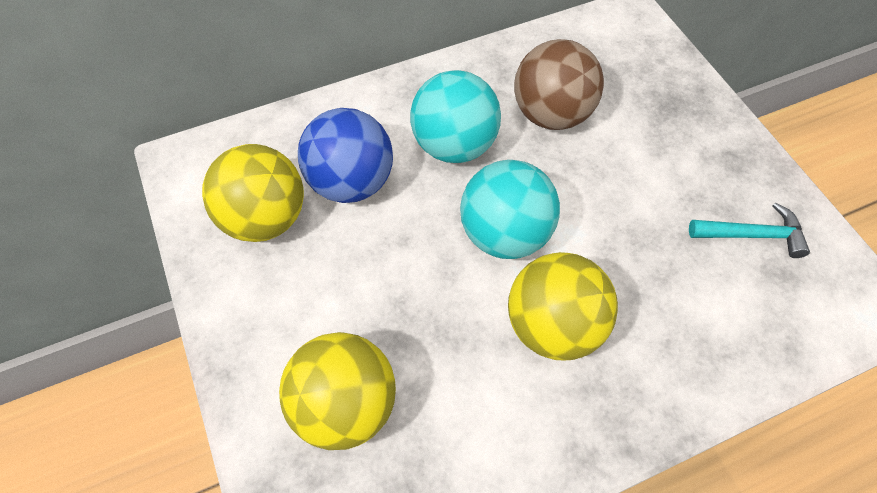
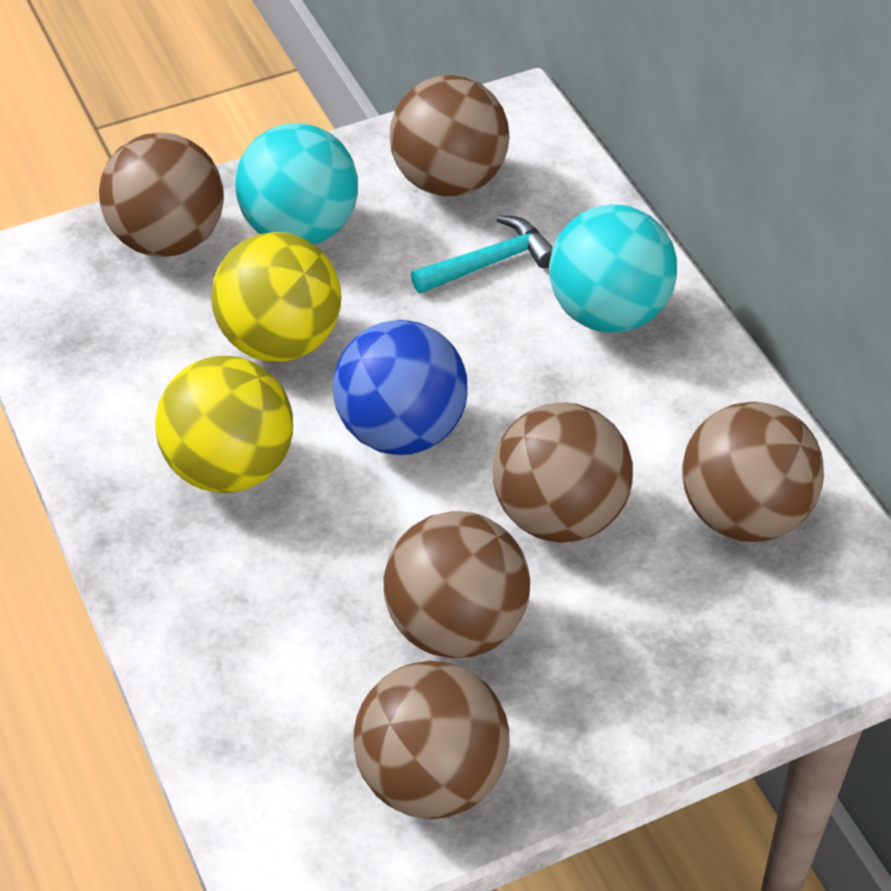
brown ball: 1 -> 6
yellow ball: 3 -> 2

